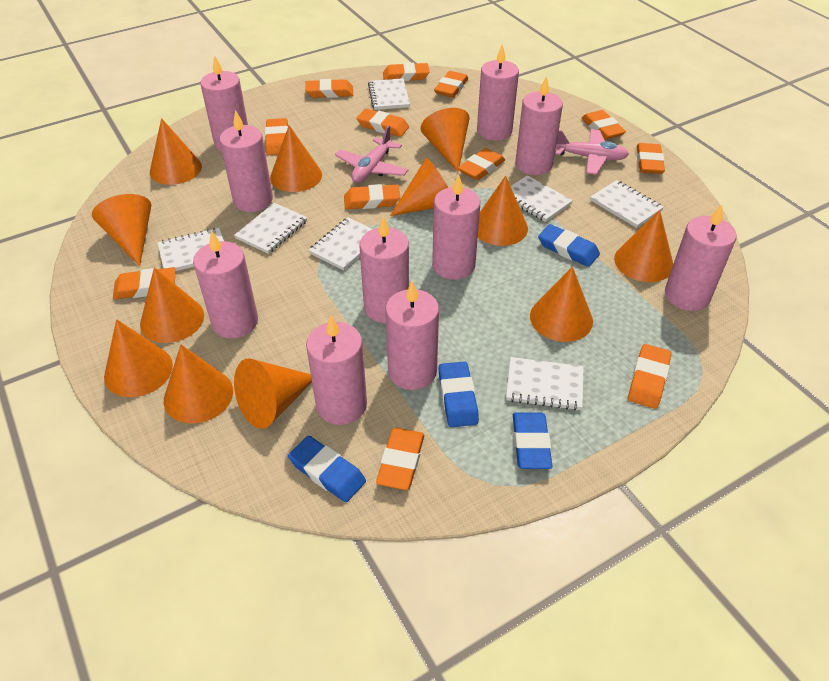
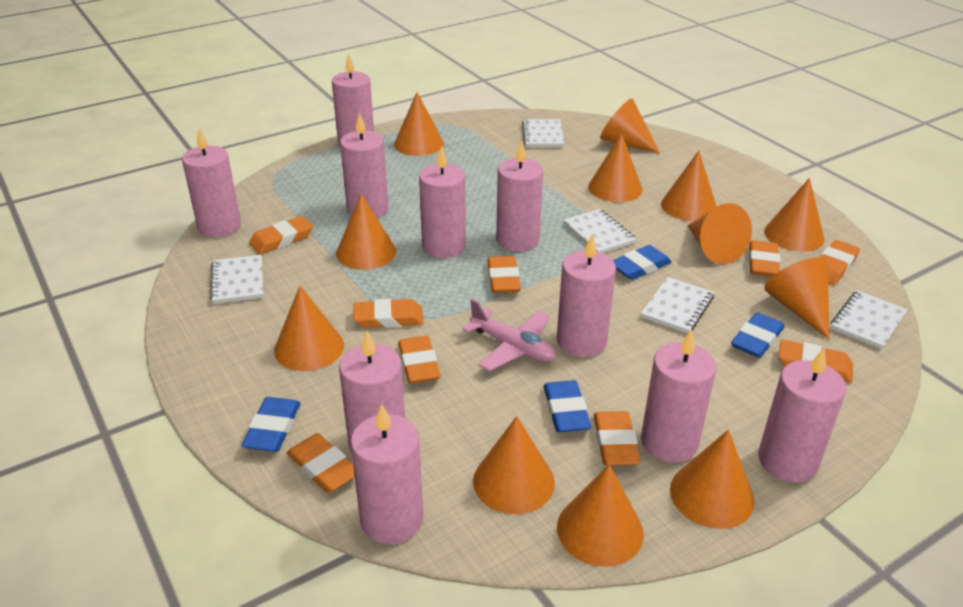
orange eraser: 12 -> 9
pink plane: 2 -> 1
white notebook: 7 -> 5

